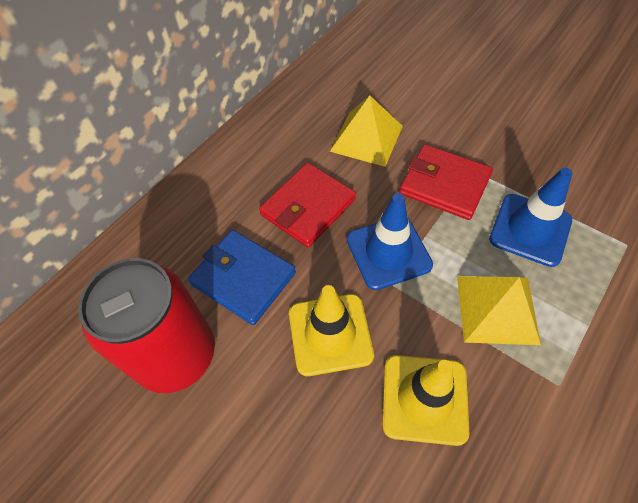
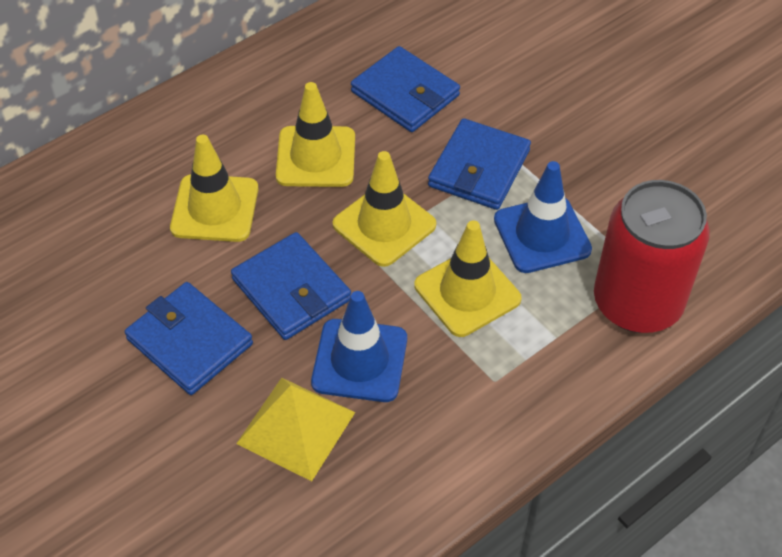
blue wallet: 1 -> 4
red wallet: 2 -> 0
yellow pyramid: 2 -> 1
yellow traffic cone: 2 -> 4

